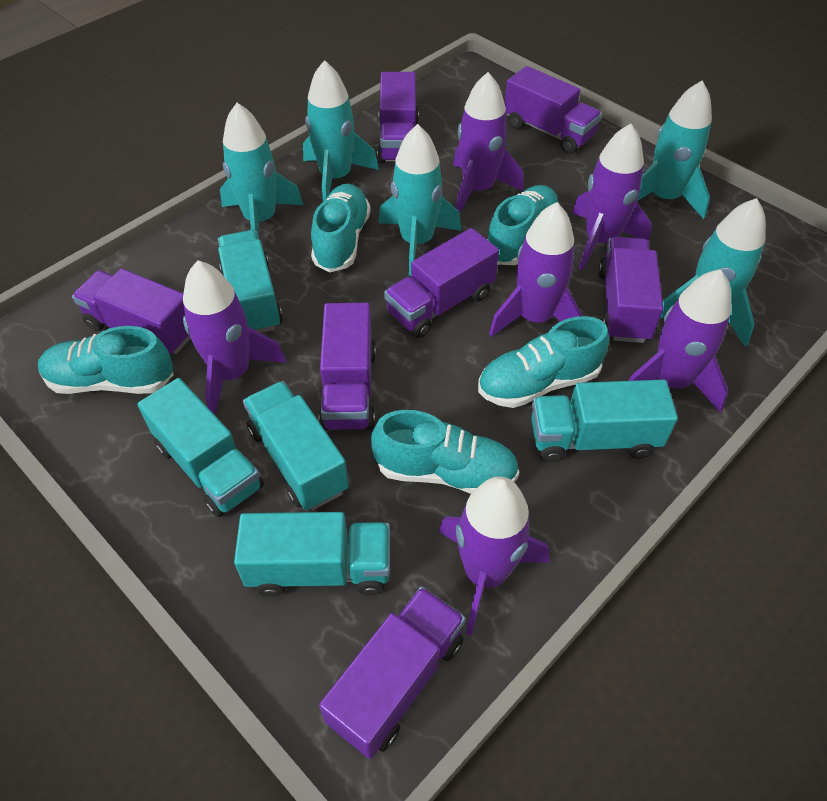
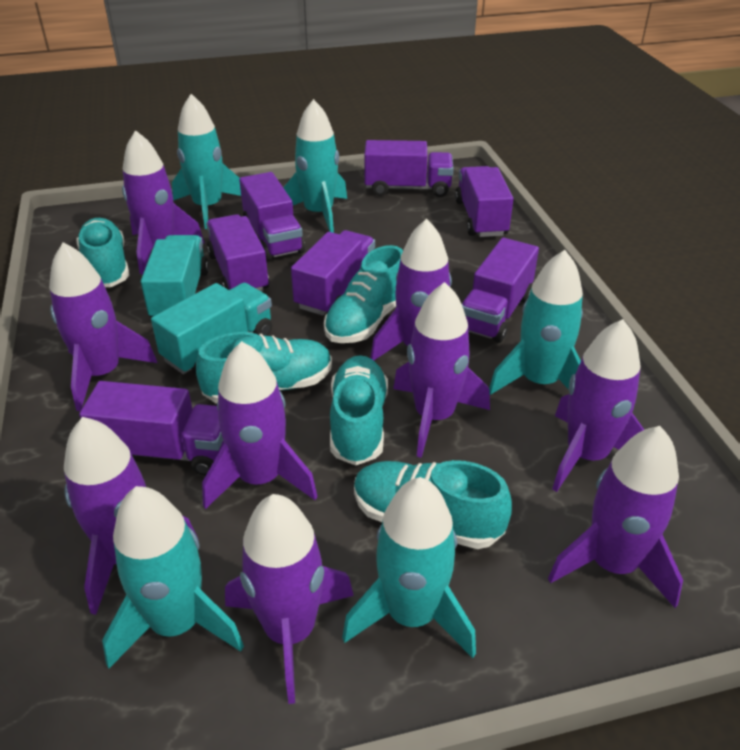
purple rocket: 6 -> 9
turquoise truck: 5 -> 2

